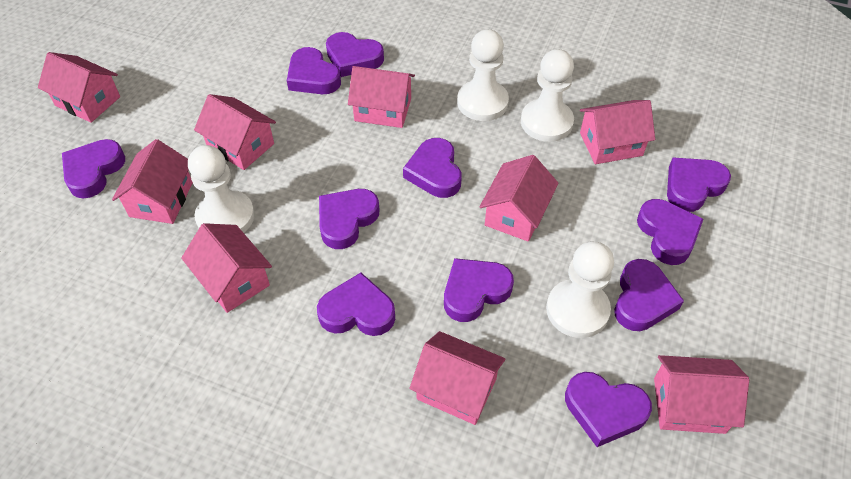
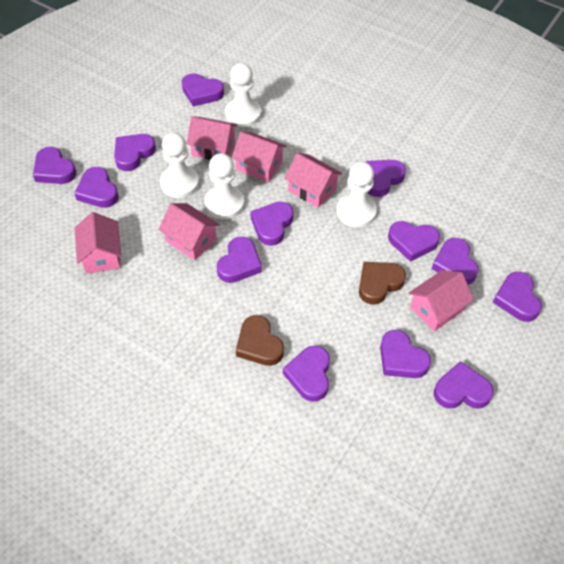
brown heart: 0 -> 2
pink house: 9 -> 6
purple heart: 11 -> 13

